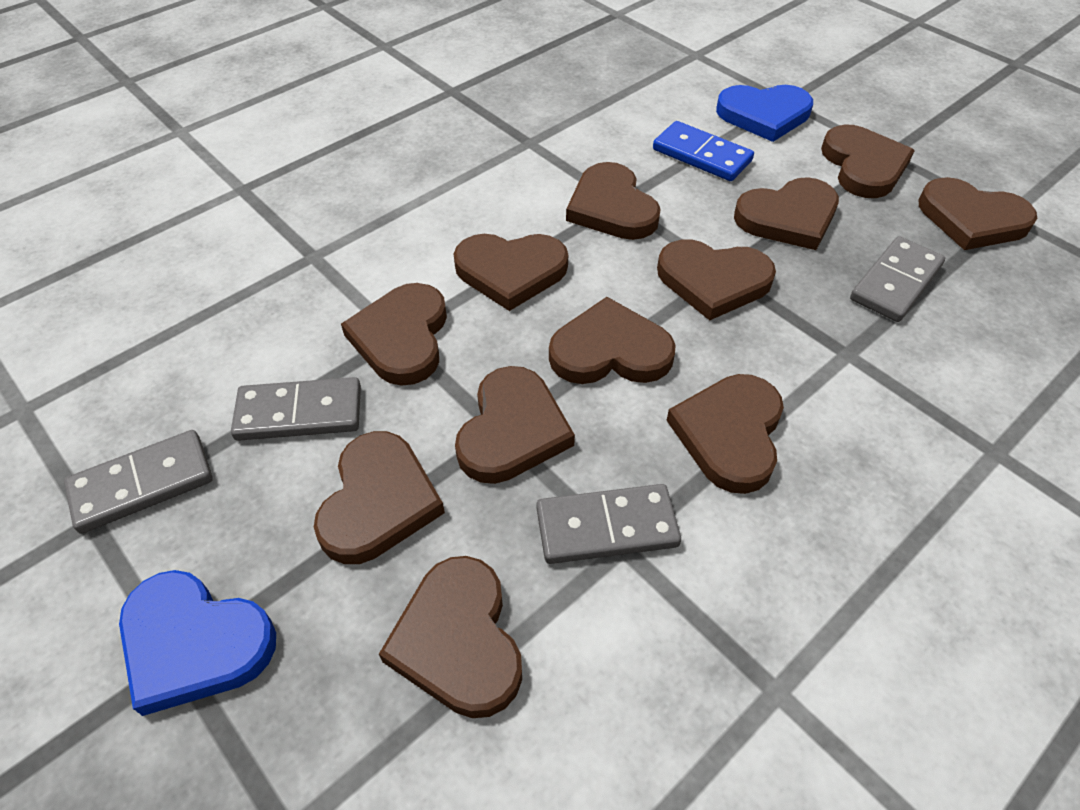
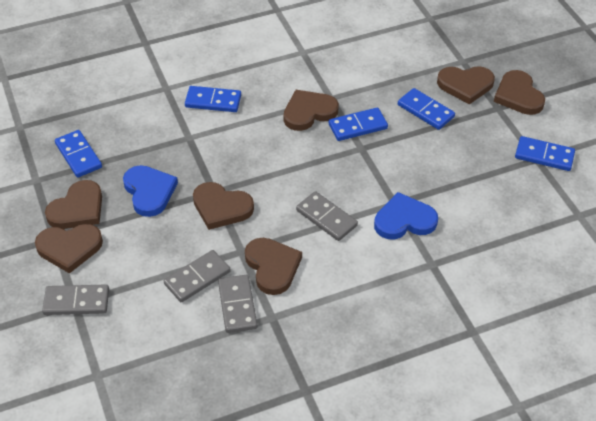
blue domino: 1 -> 5
brown heart: 12 -> 7

